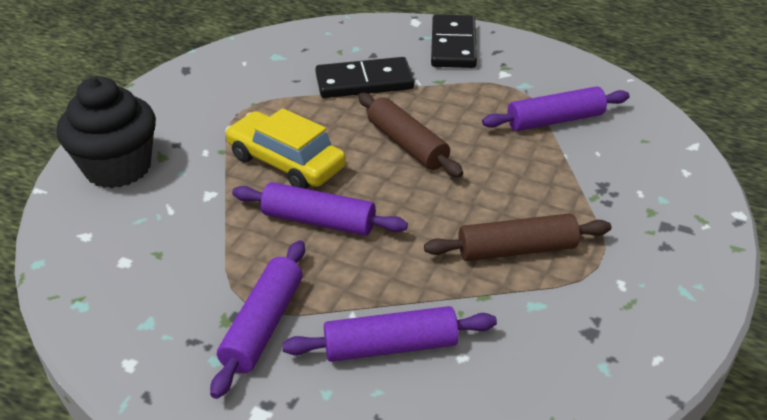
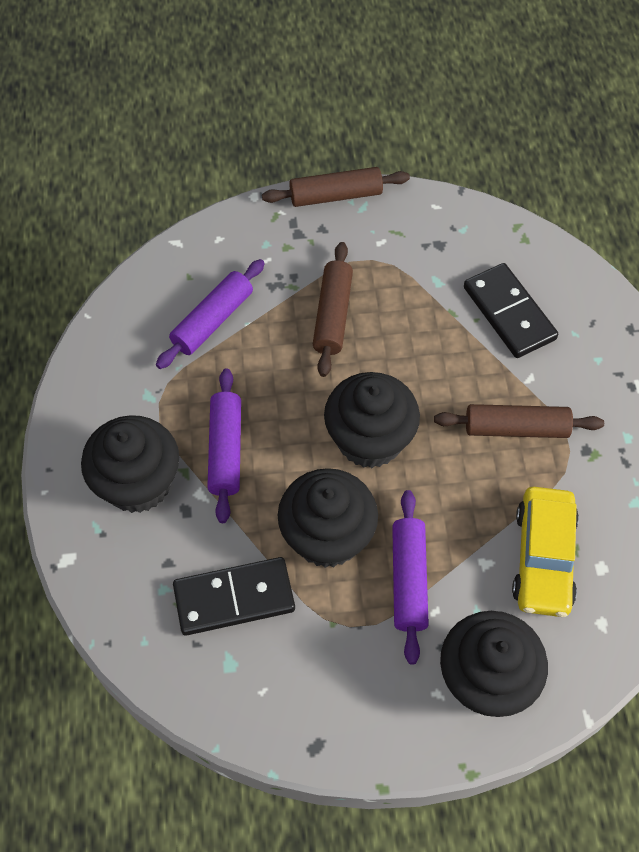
black cupcake: 1 -> 4
brown rolling pin: 2 -> 3
purple rolling pin: 4 -> 3

